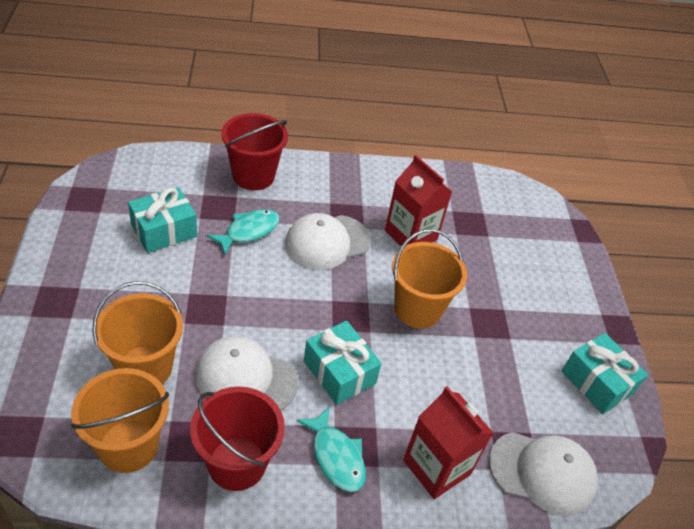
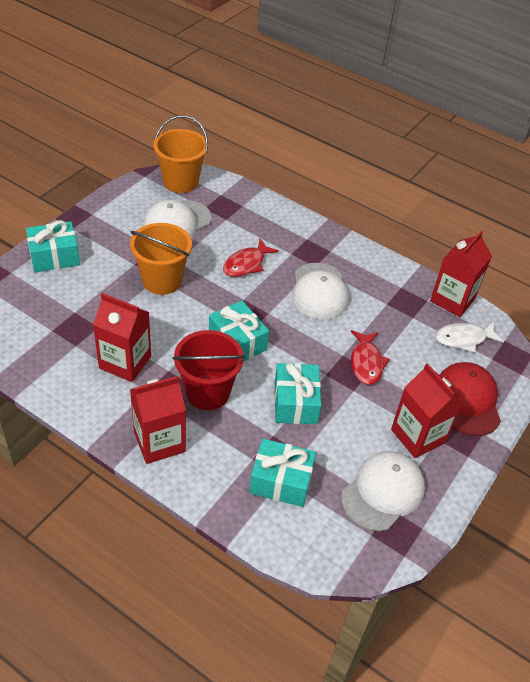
orange bucket: 3 -> 2
red bucket: 2 -> 1
red cap: 0 -> 1
red carton: 2 -> 4
red fish: 0 -> 2
turquoise fish: 2 -> 0
turquoise gift: 3 -> 4
white fish: 0 -> 1

